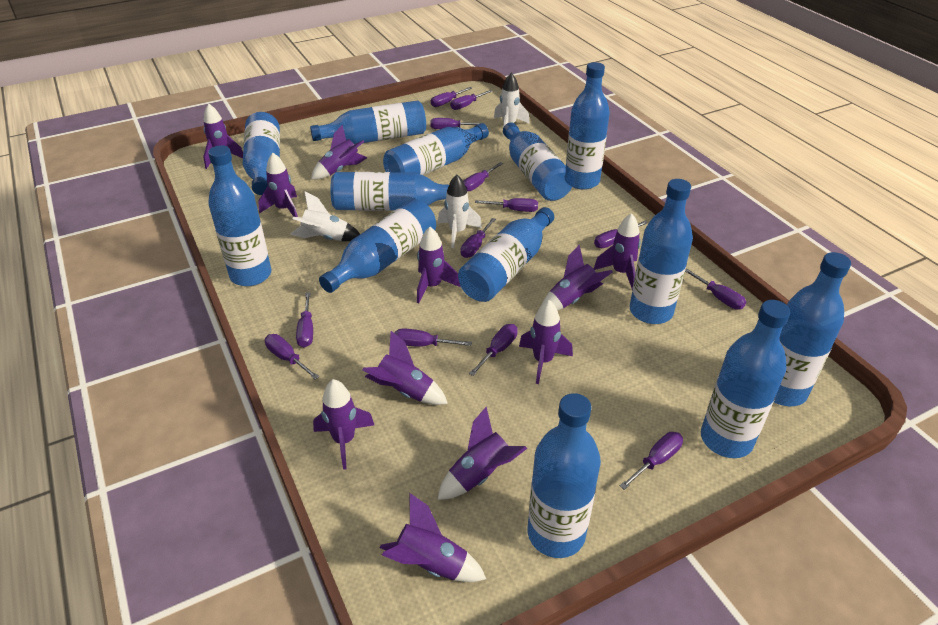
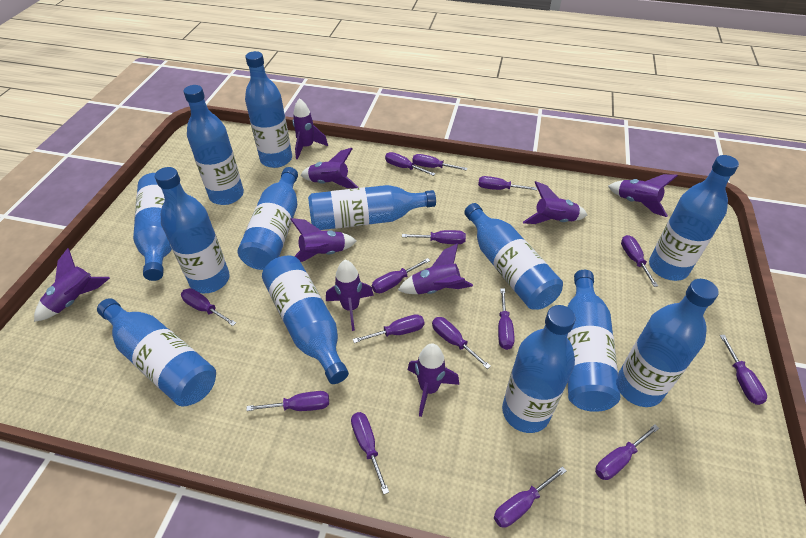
purple rocket: 11 -> 9
purple screwdriver: 13 -> 15
white rocket: 3 -> 0

